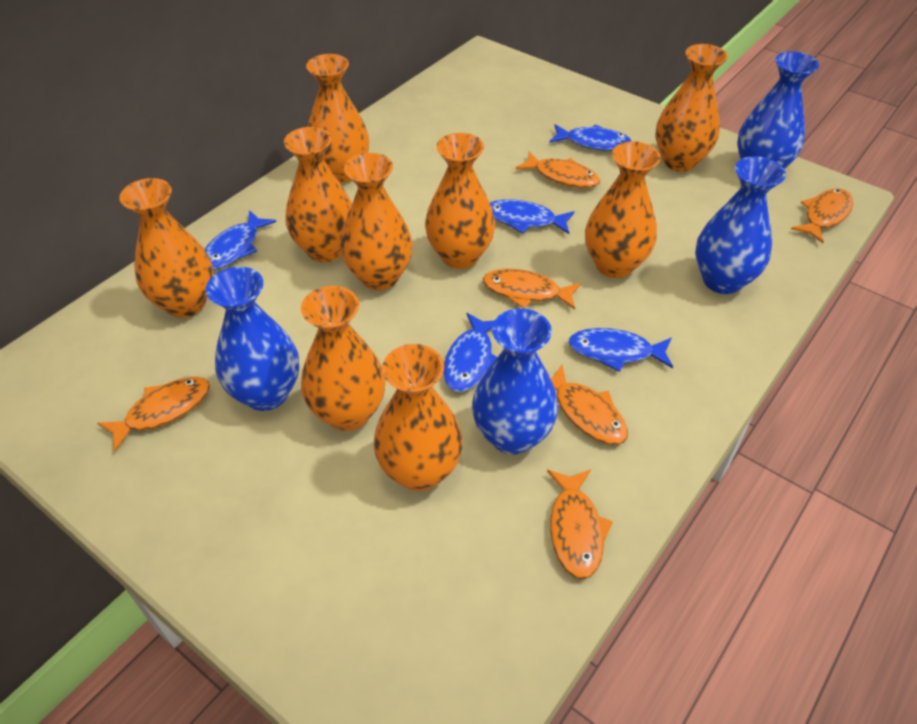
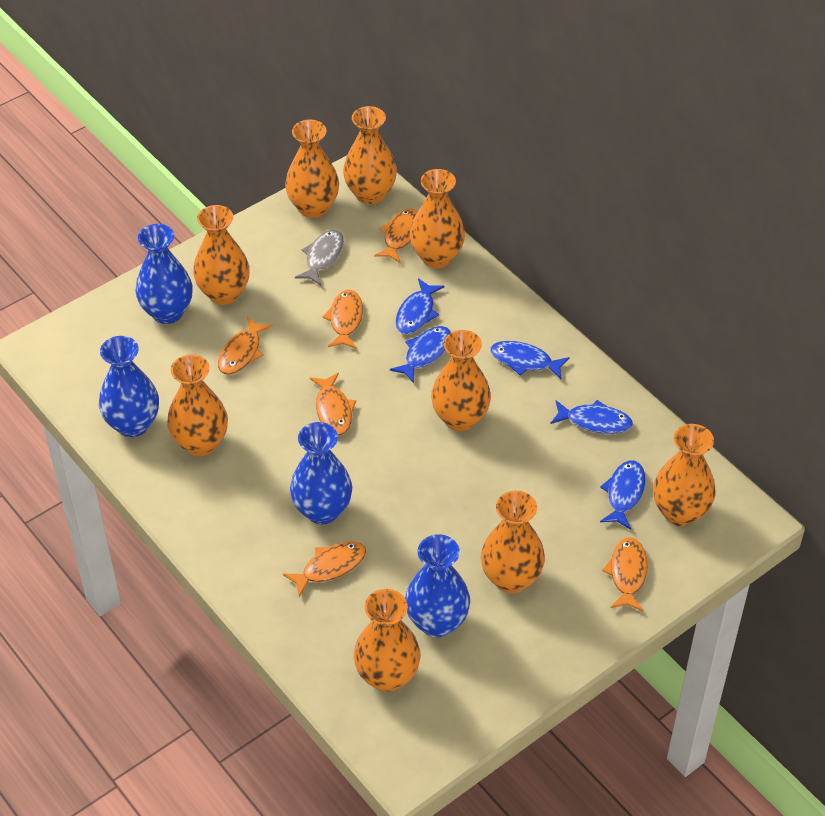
grey fish: 0 -> 1

